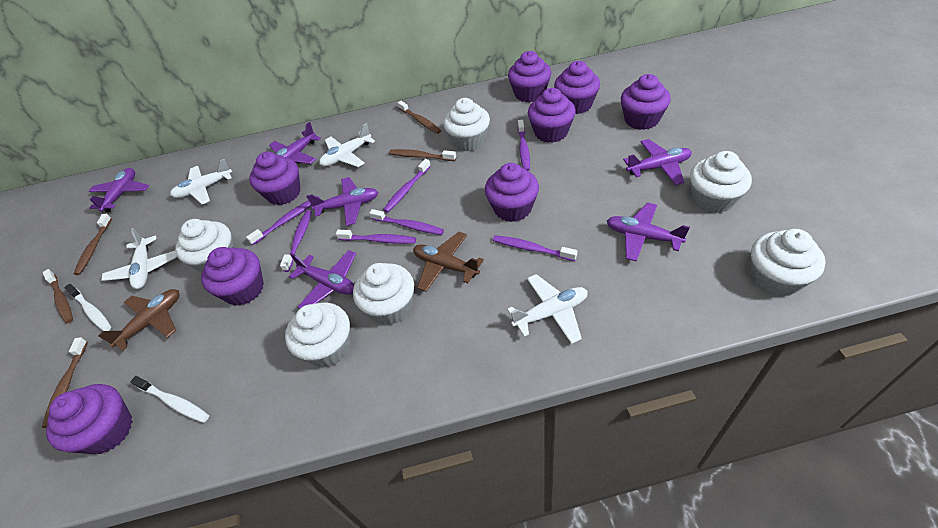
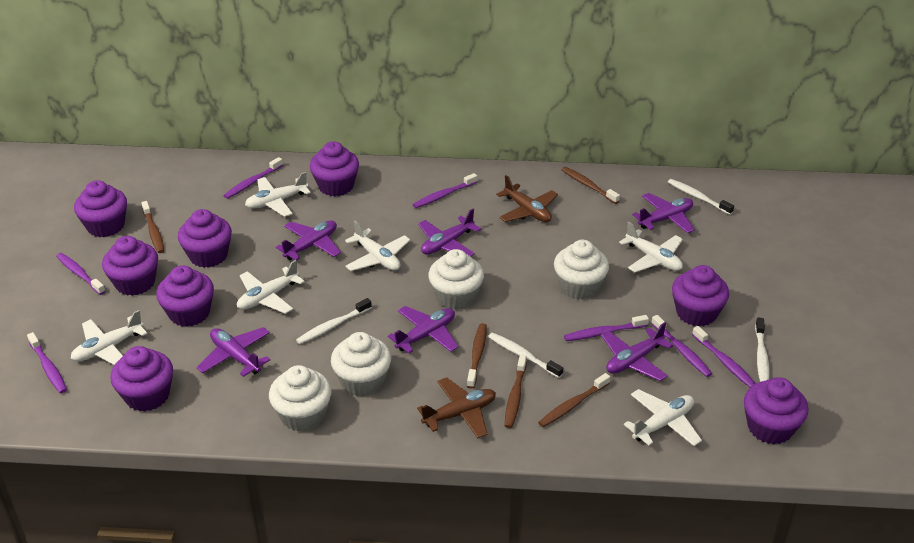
white cupcake: 6 -> 4
white plane: 4 -> 6
white toothbrush: 2 -> 4

